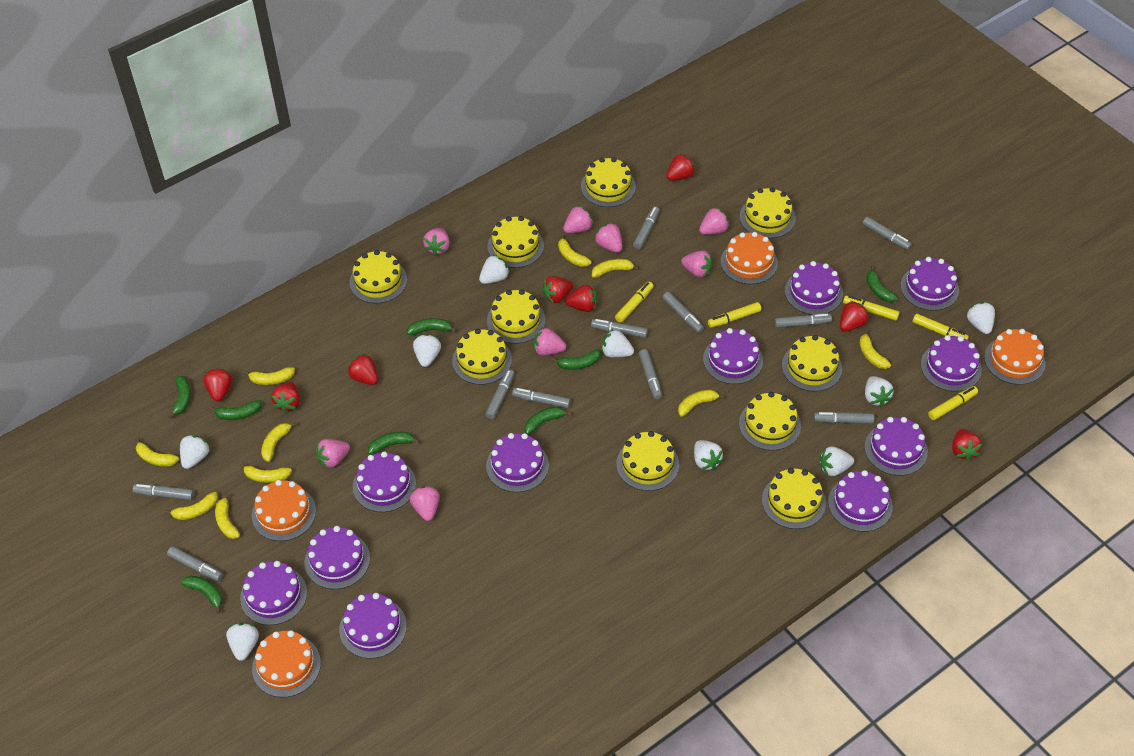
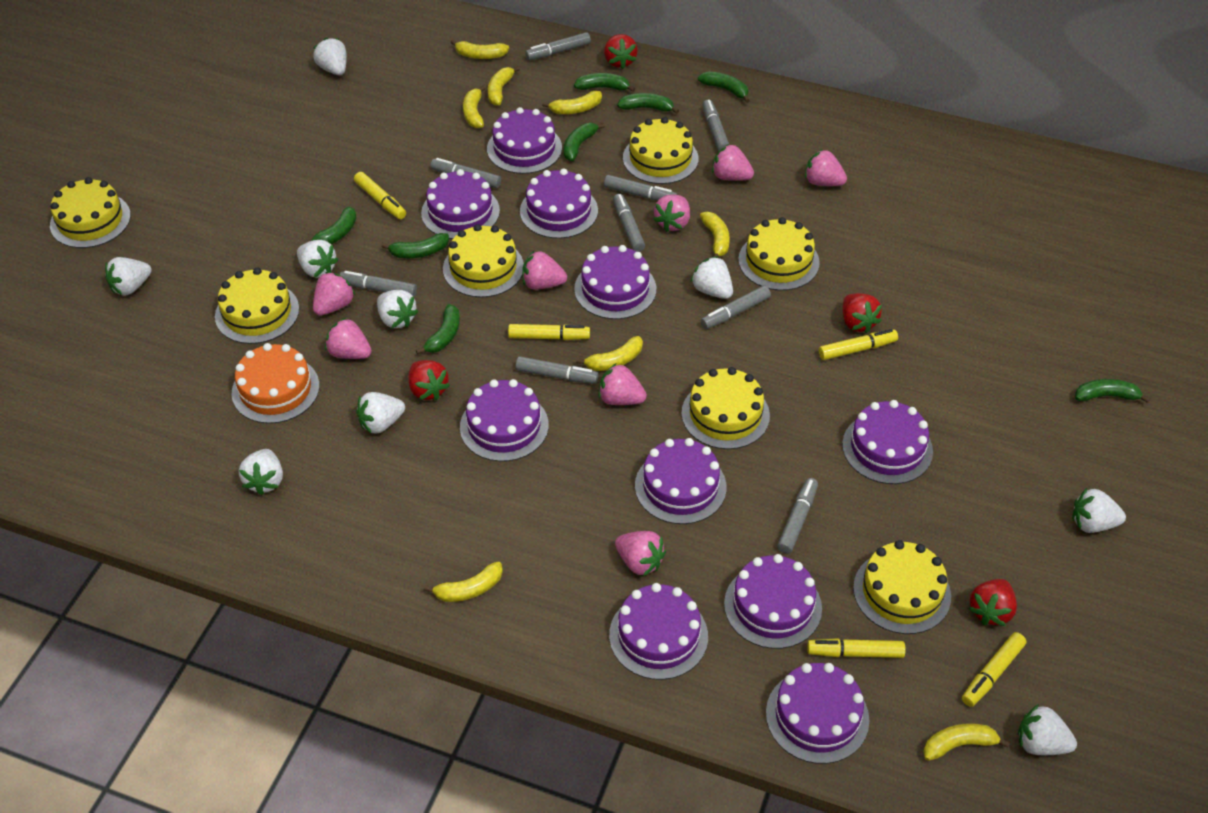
grey marker: 11 -> 9
orange cake: 4 -> 1
purple cake: 11 -> 10
red strawberry: 8 -> 4
yellow banana: 10 -> 8
yellow cake: 10 -> 7

